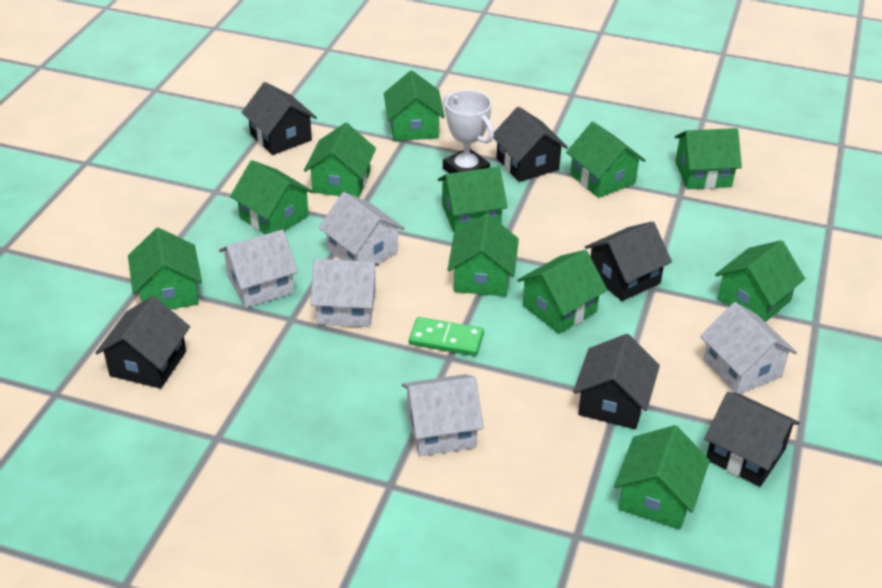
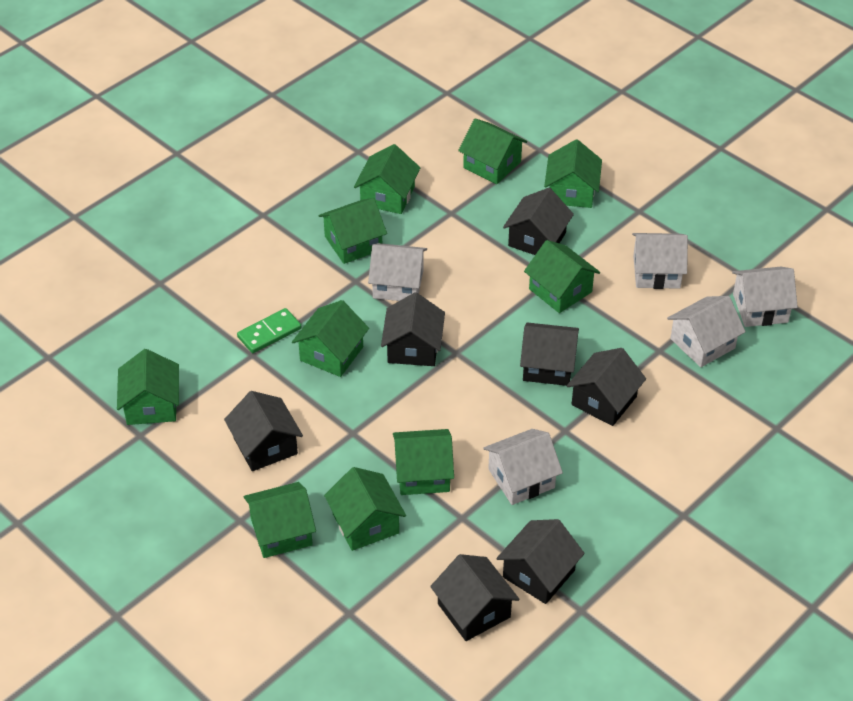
black house: 6 -> 7
green house: 11 -> 10
white trophy: 1 -> 0

